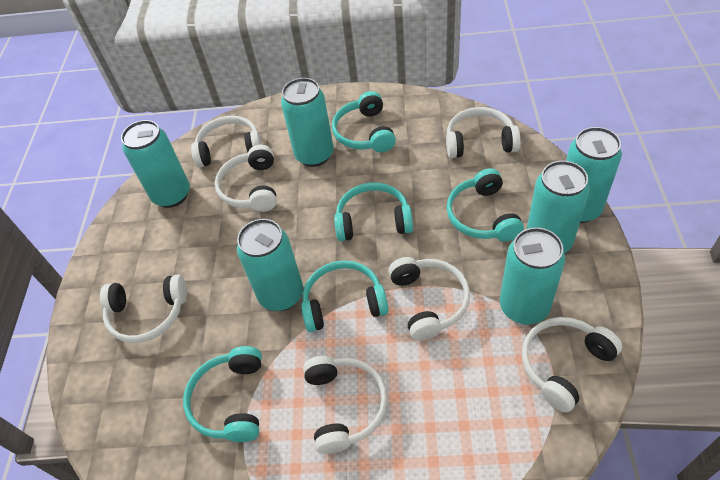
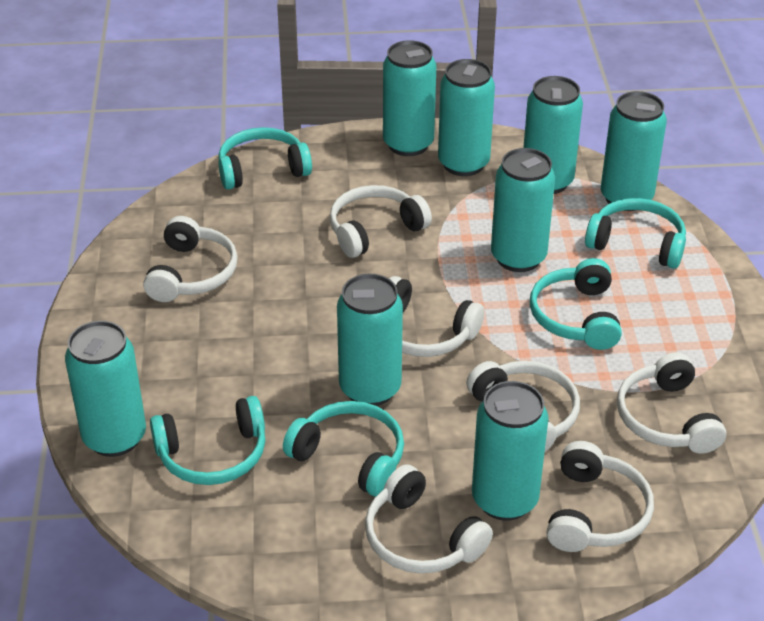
turquoise can: 6 -> 8

